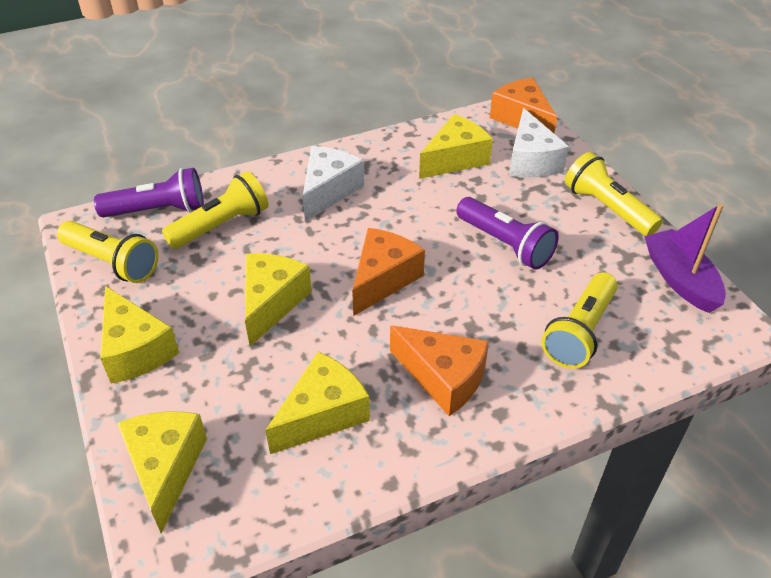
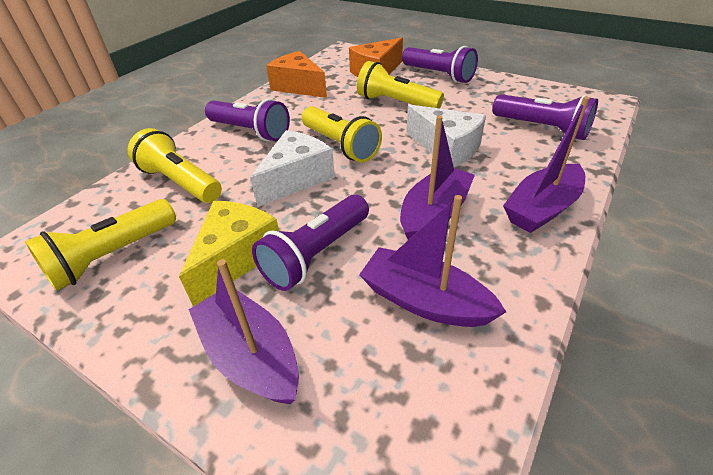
orange cheese: 3 -> 2
purple boat: 1 -> 4
purple flashlight: 2 -> 4
yellow cheese: 5 -> 1

